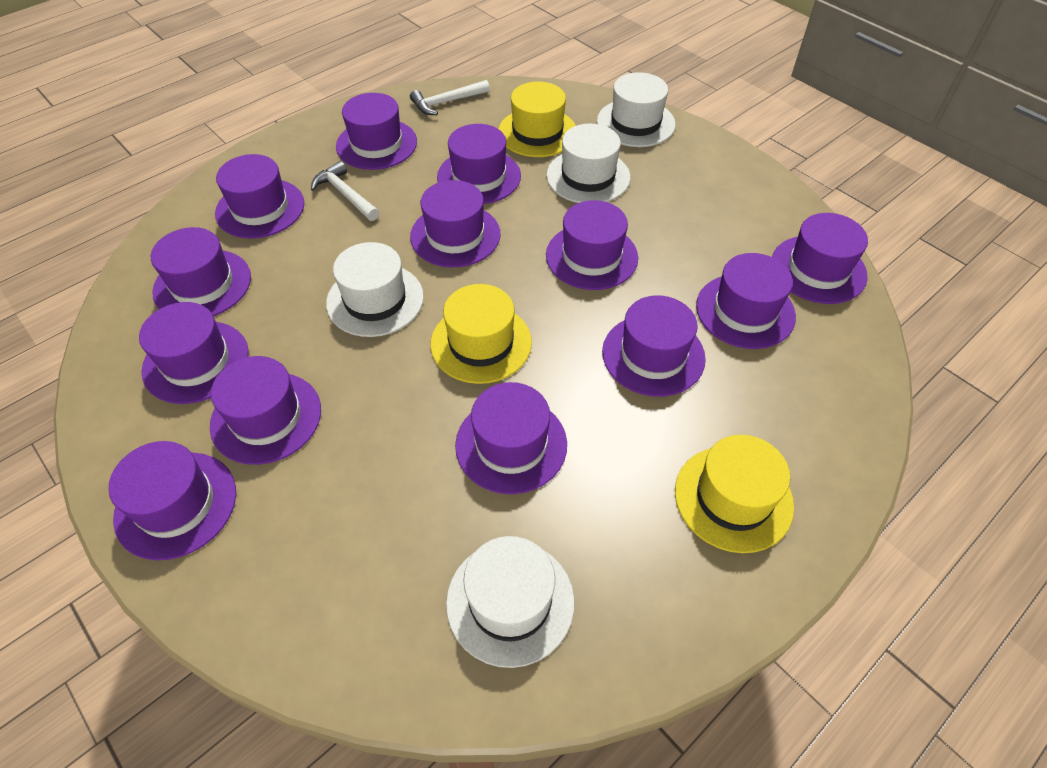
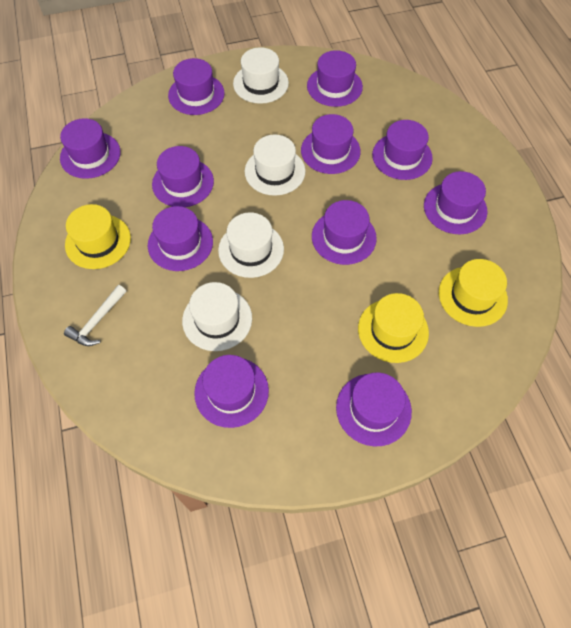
purple hat: 13 -> 11
white hammer: 2 -> 1

